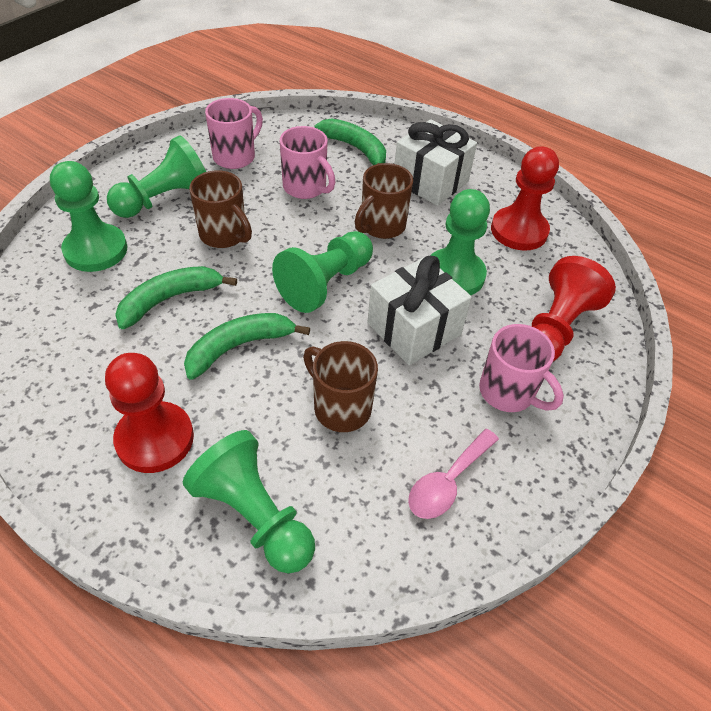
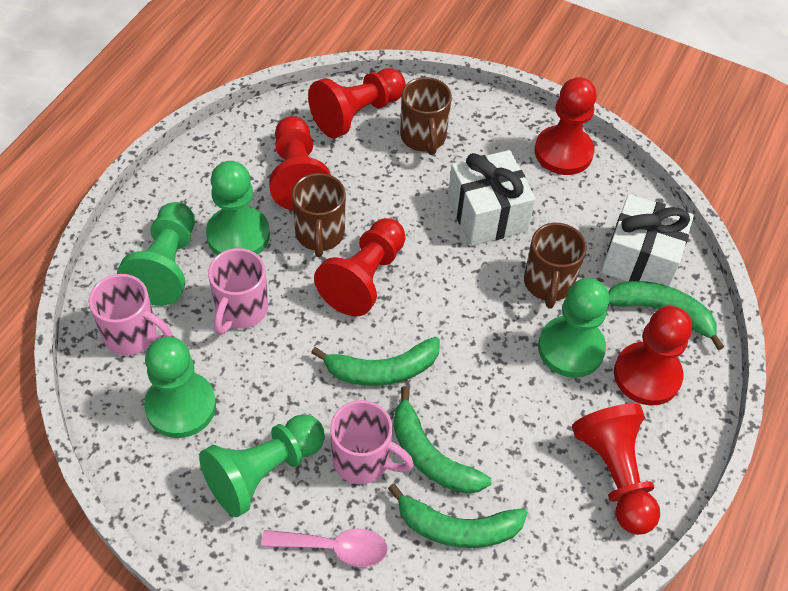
green banana: 3 -> 4
red pawn: 3 -> 6

